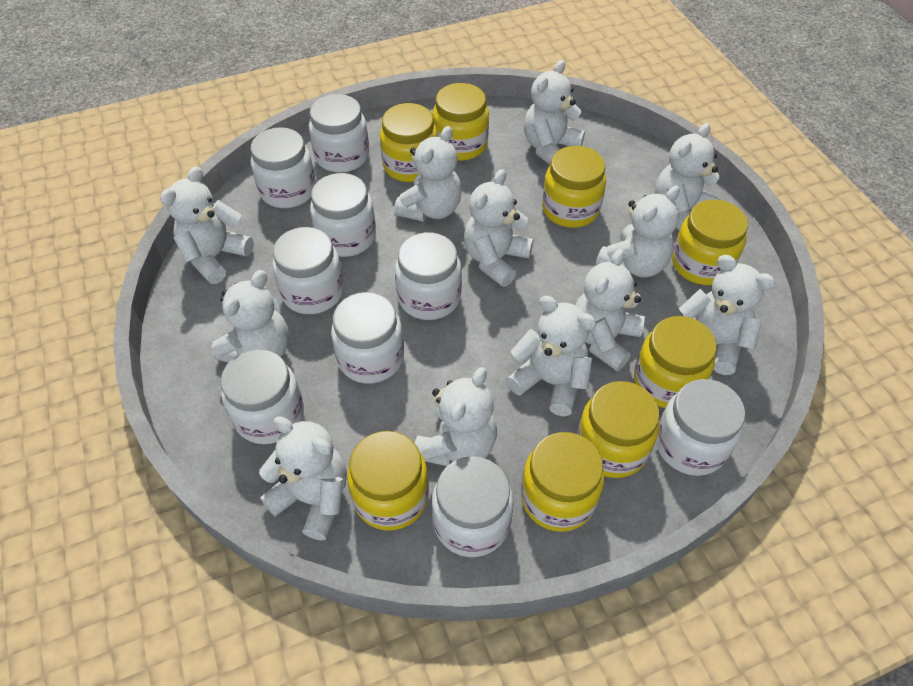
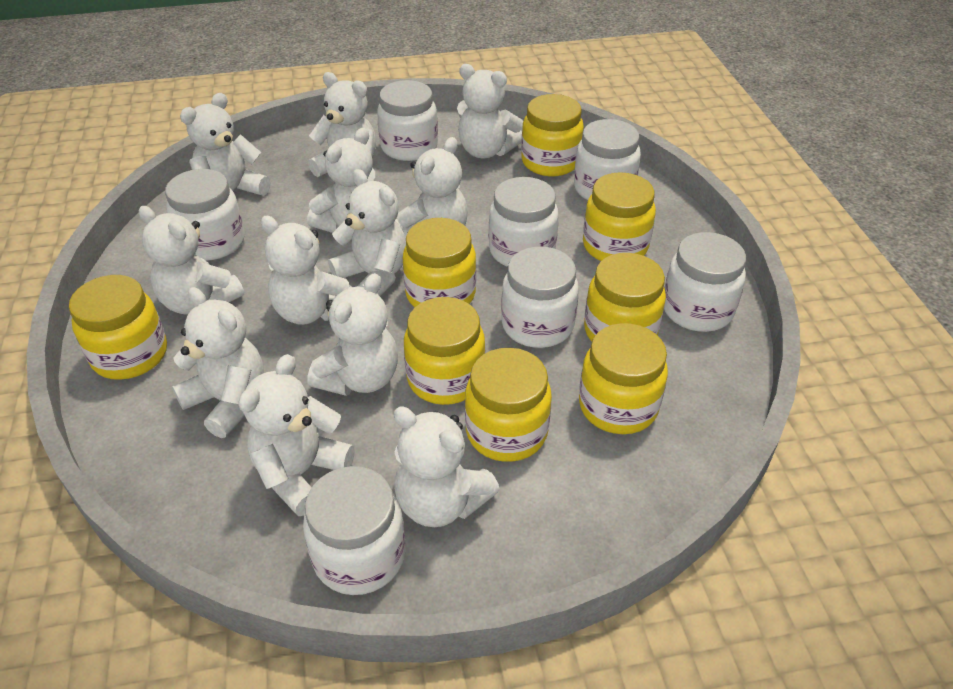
white jar: 9 -> 7

